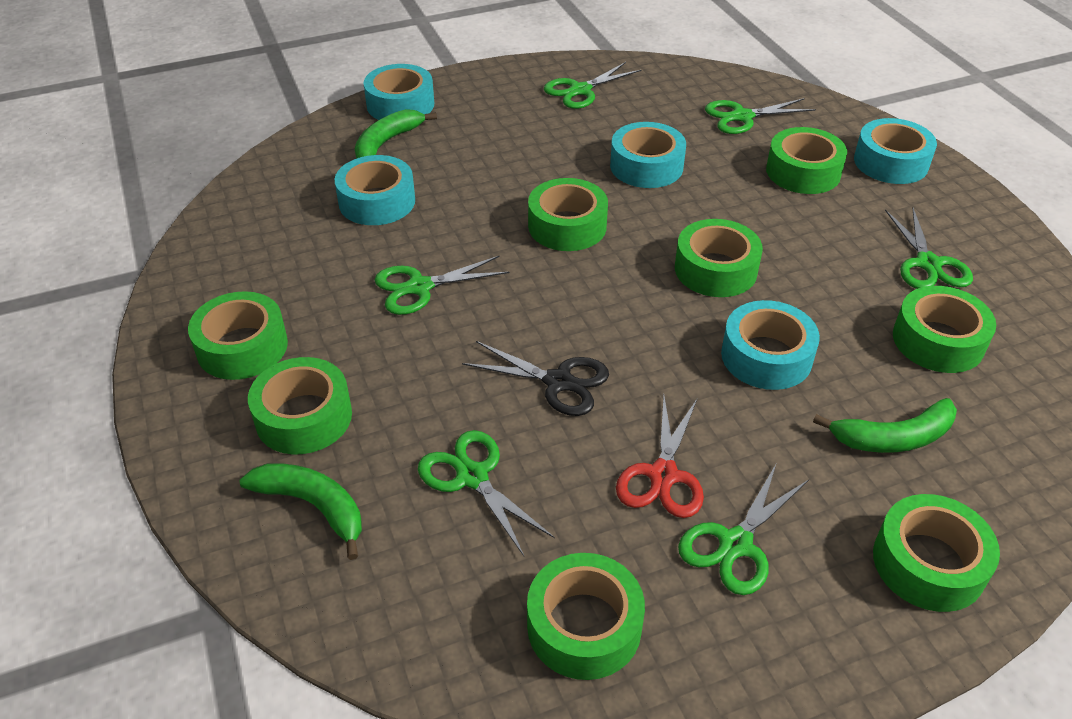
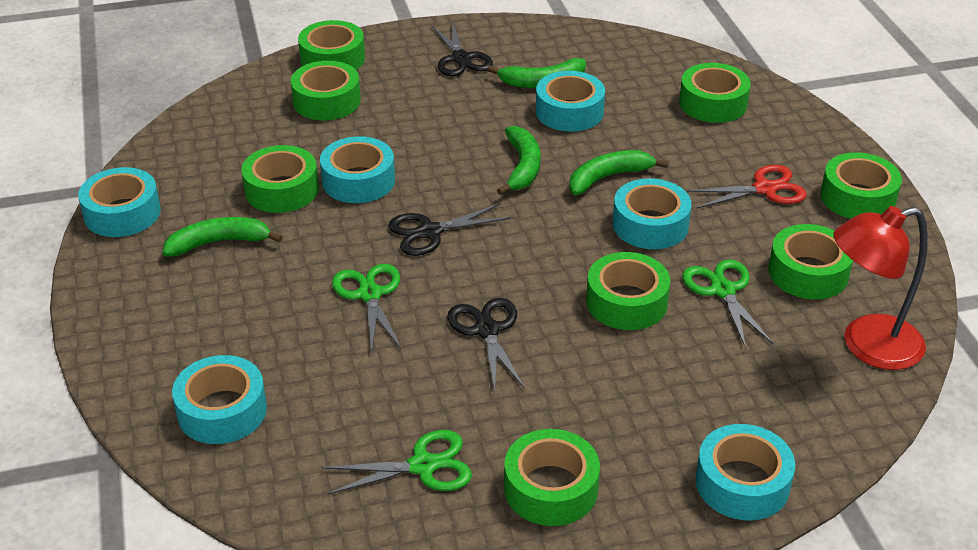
black scissors: 1 -> 3
green banana: 3 -> 4
green scissors: 6 -> 3
red lamp: 0 -> 1
turquoise tape: 5 -> 6

